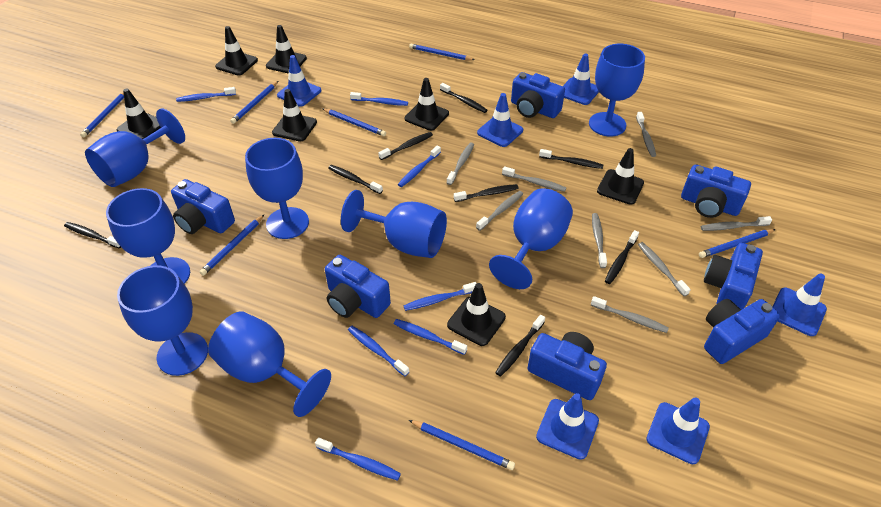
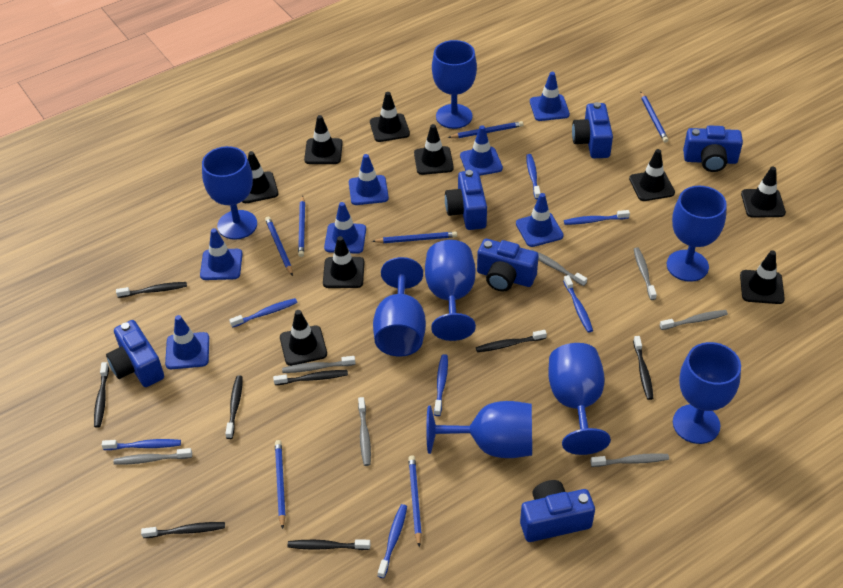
black traffic cone: 7 -> 9
blue camera: 7 -> 6
blue traffic cone: 6 -> 7
grey toothbrush: 8 -> 7

